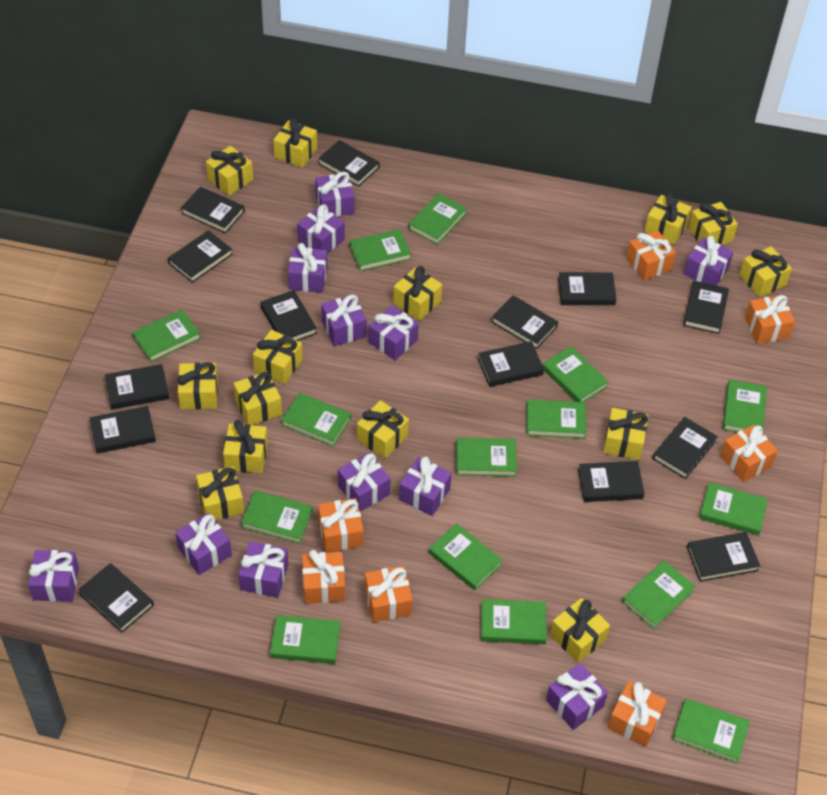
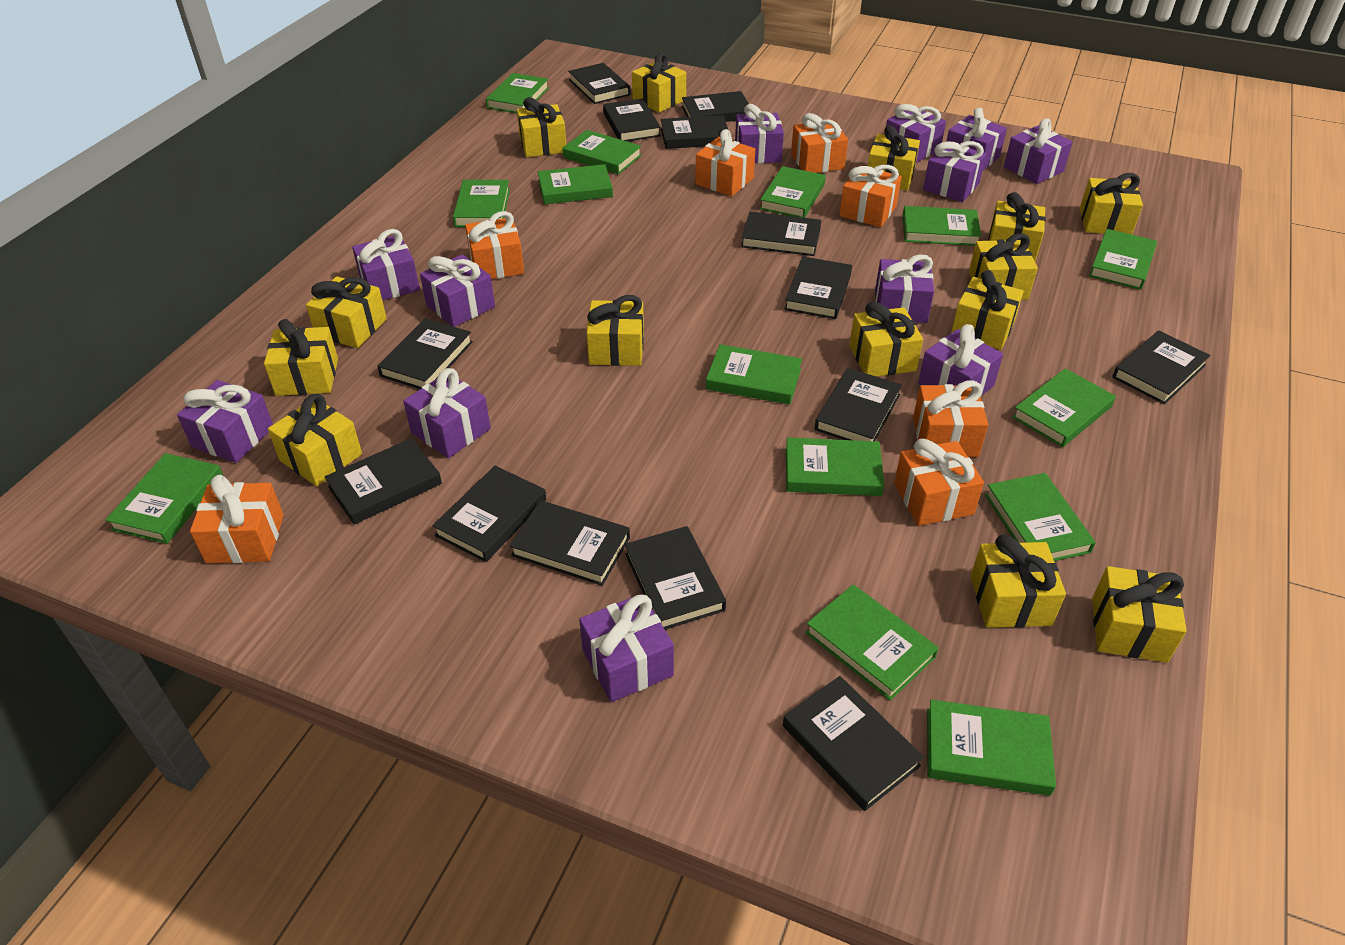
green book: 15 -> 14

